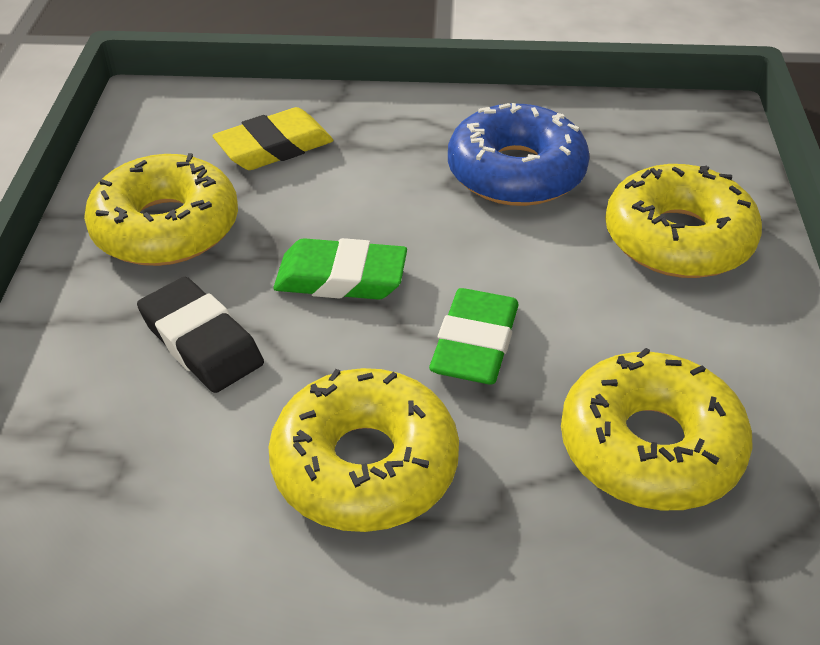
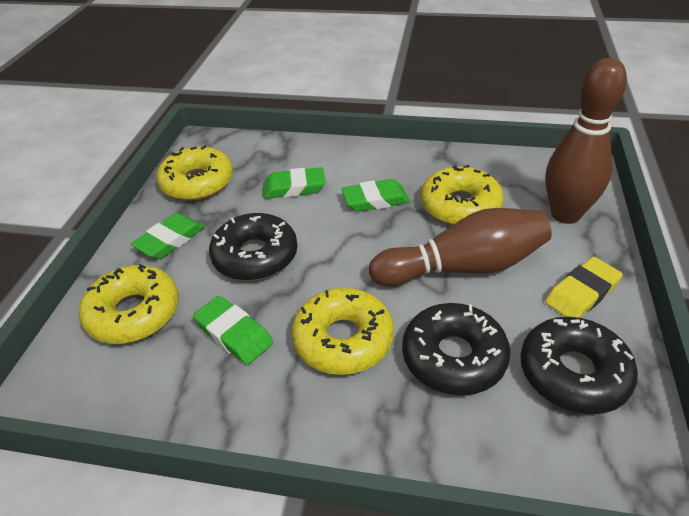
black donut: 0 -> 3
black eraser: 1 -> 0
blue donut: 1 -> 0
brown bowling pin: 0 -> 2
green eraser: 2 -> 4

